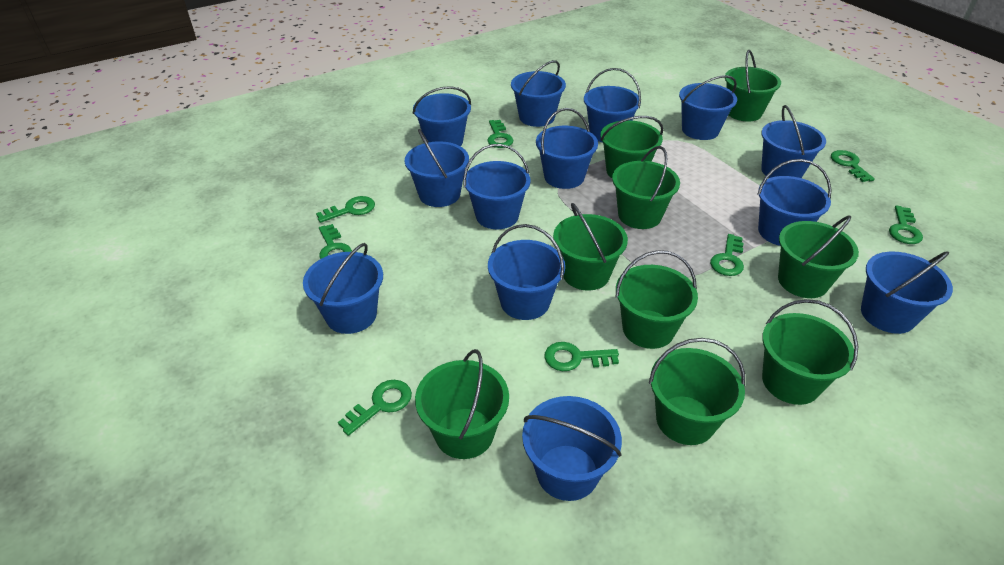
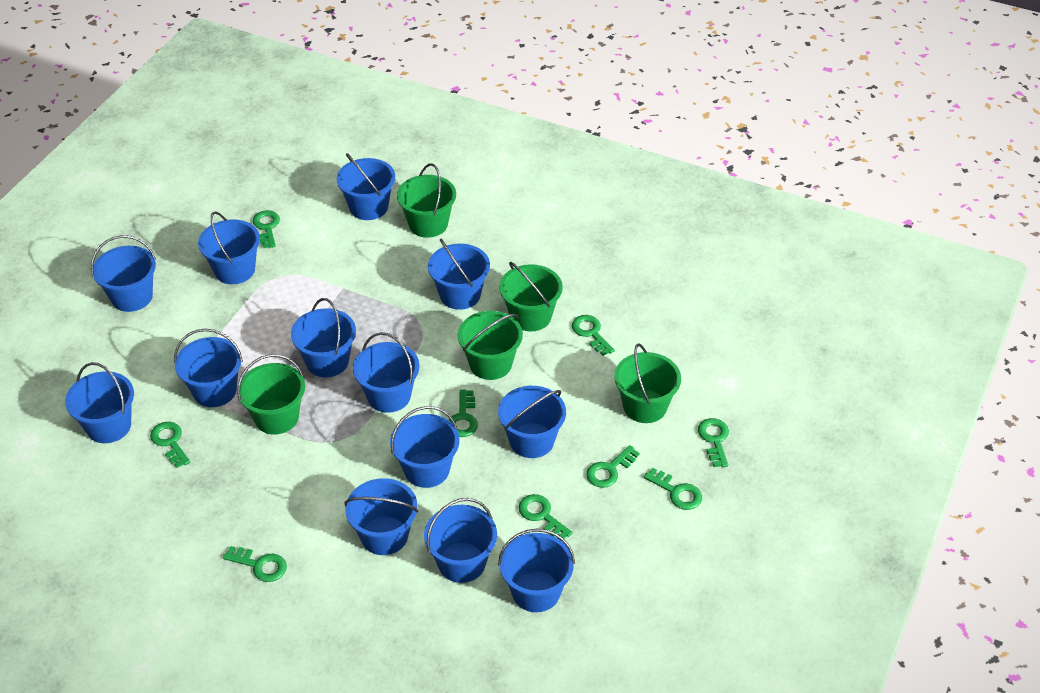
green bucket: 9 -> 5
green key: 8 -> 9

